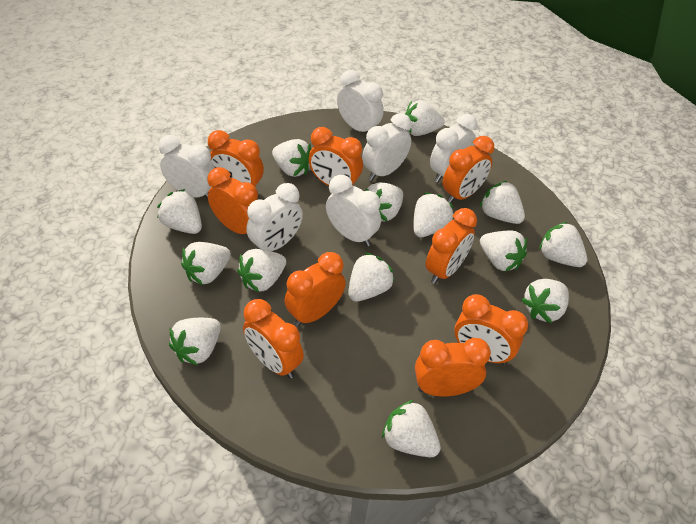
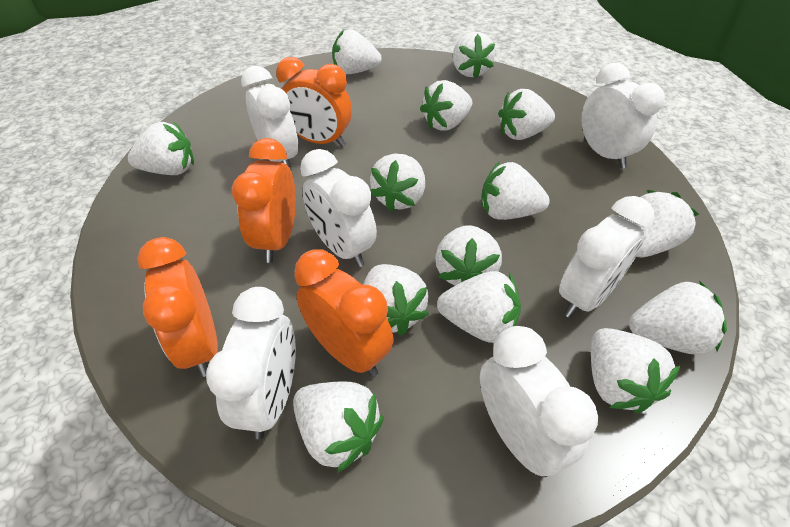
orange clock: 9 -> 4

